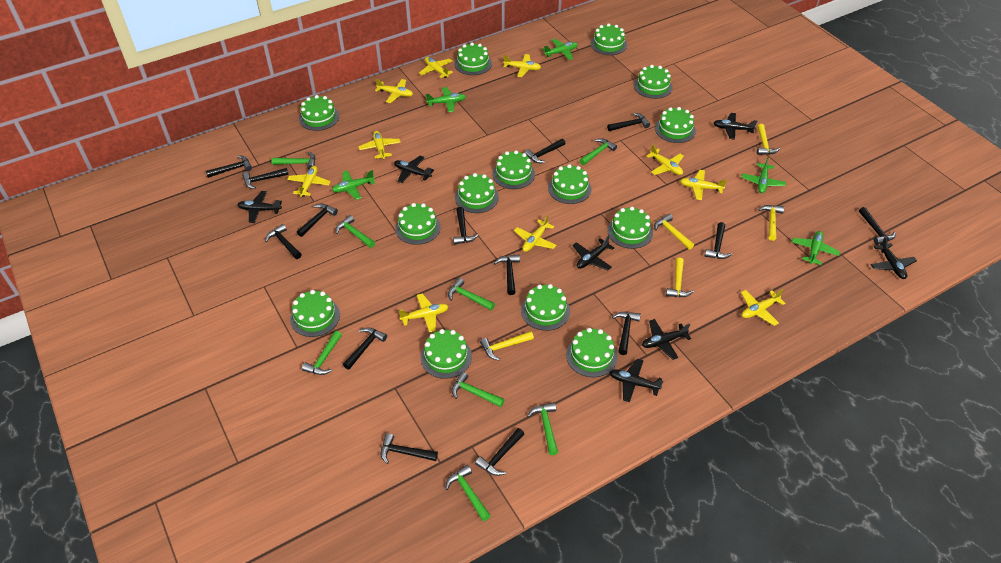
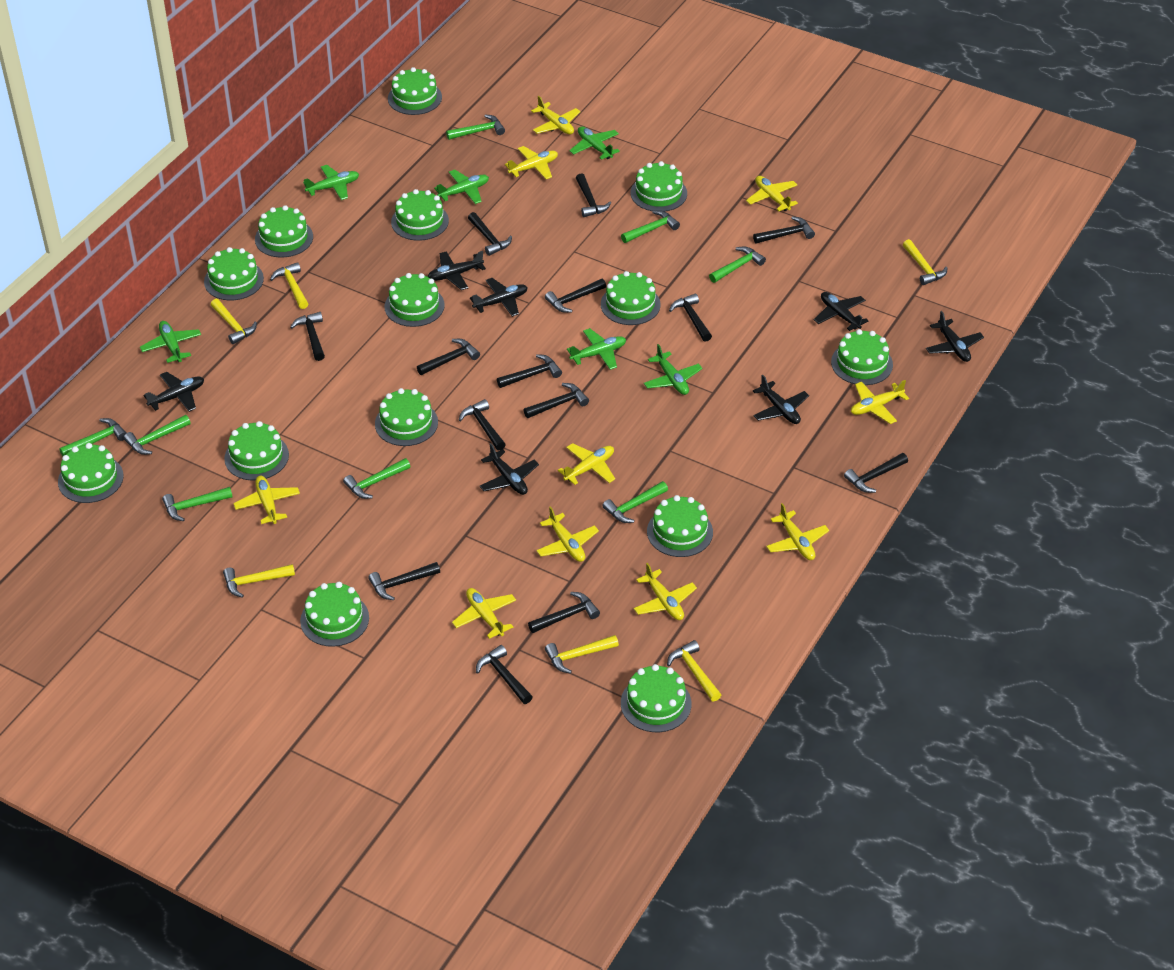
green plane: 5 -> 6
yellow hammer: 5 -> 6

